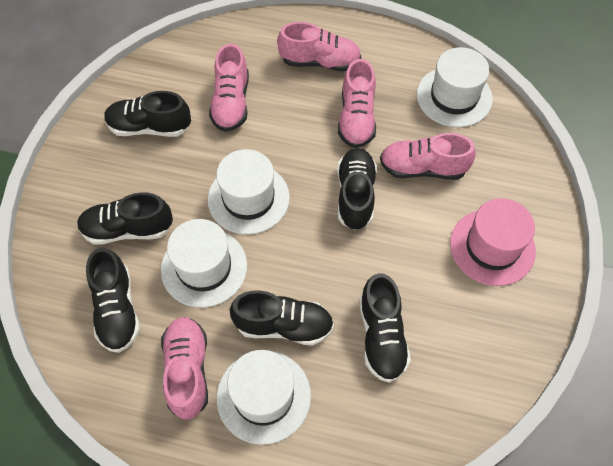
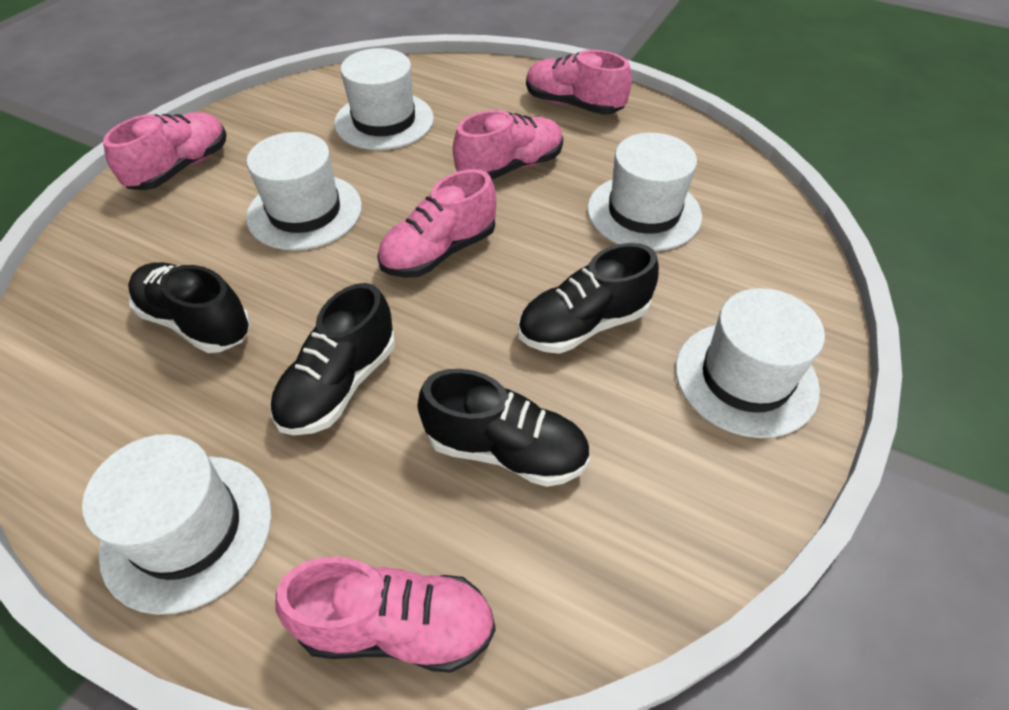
black shoe: 6 -> 4
pink hat: 1 -> 0
white hat: 4 -> 5

